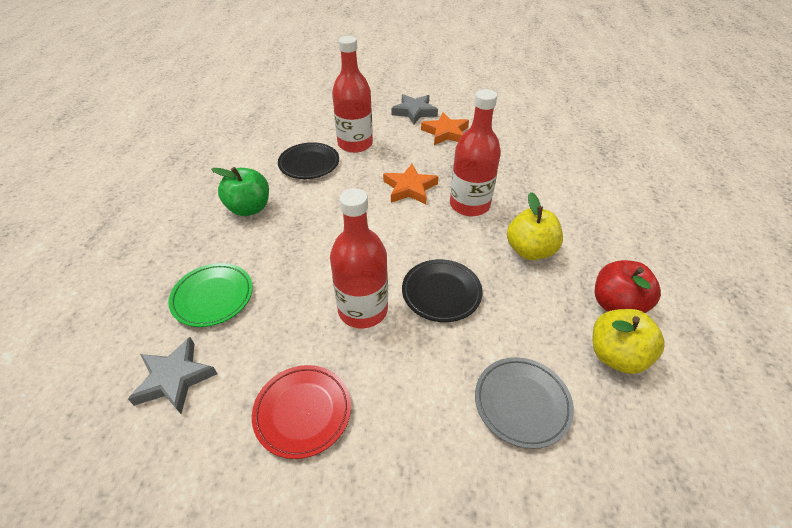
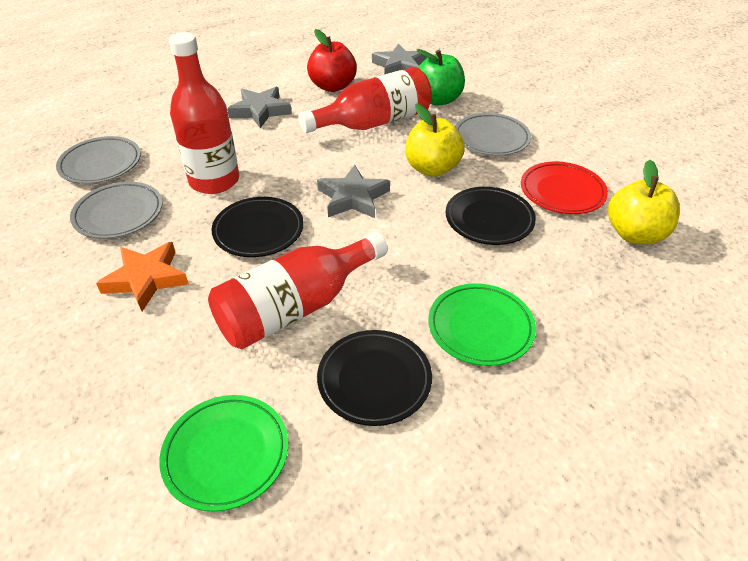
black plate: 2 -> 3
green plate: 1 -> 2
grey plate: 1 -> 3
grey star: 2 -> 3
orange star: 2 -> 1

